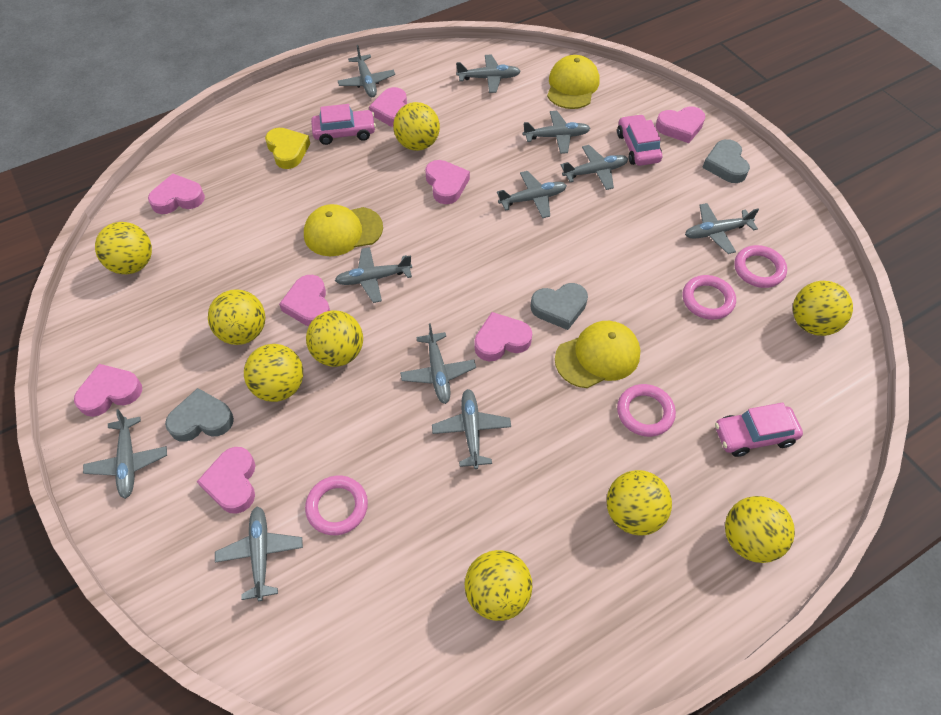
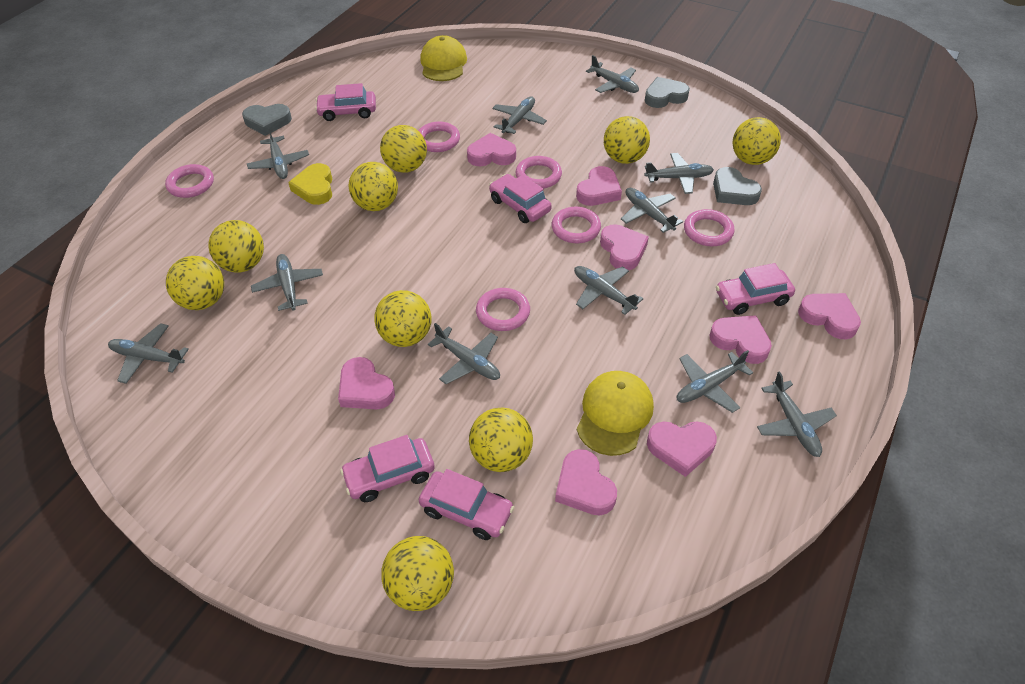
pink car: 3 -> 5
pink ring: 4 -> 6
yellow cap: 3 -> 2

